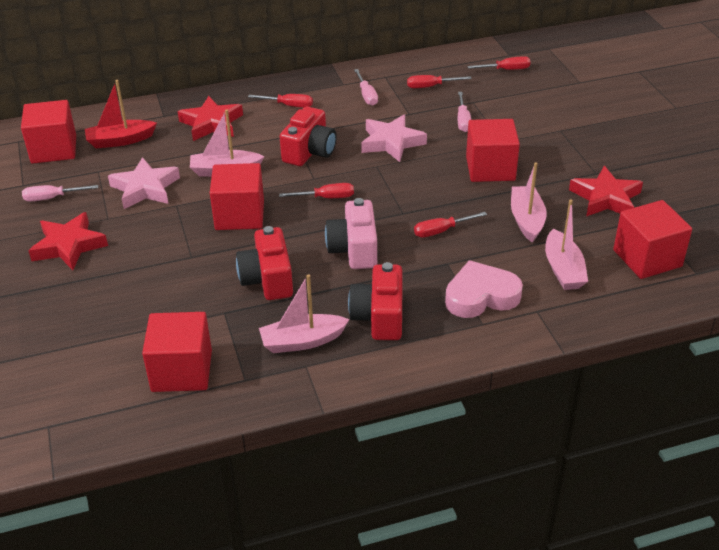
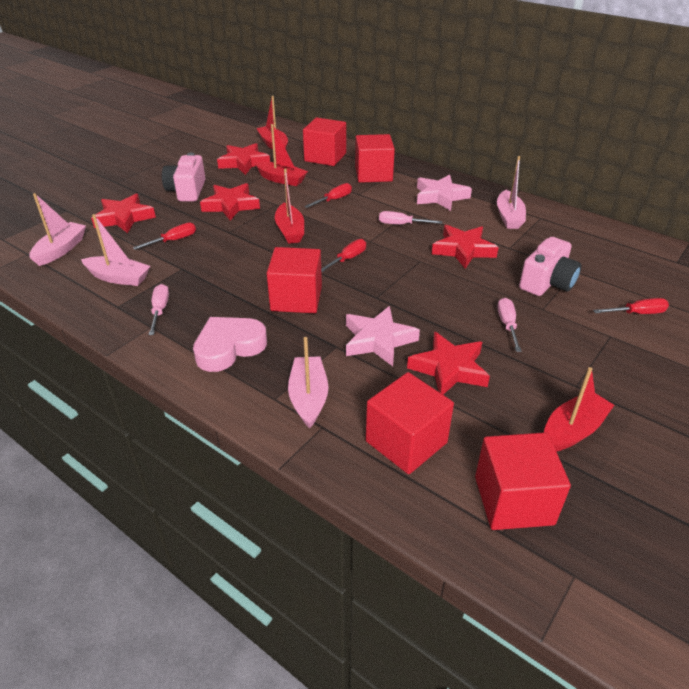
pink camera: 1 -> 2
red boat: 1 -> 4
red camera: 3 -> 0
red screwdriver: 5 -> 4
red star: 3 -> 5

